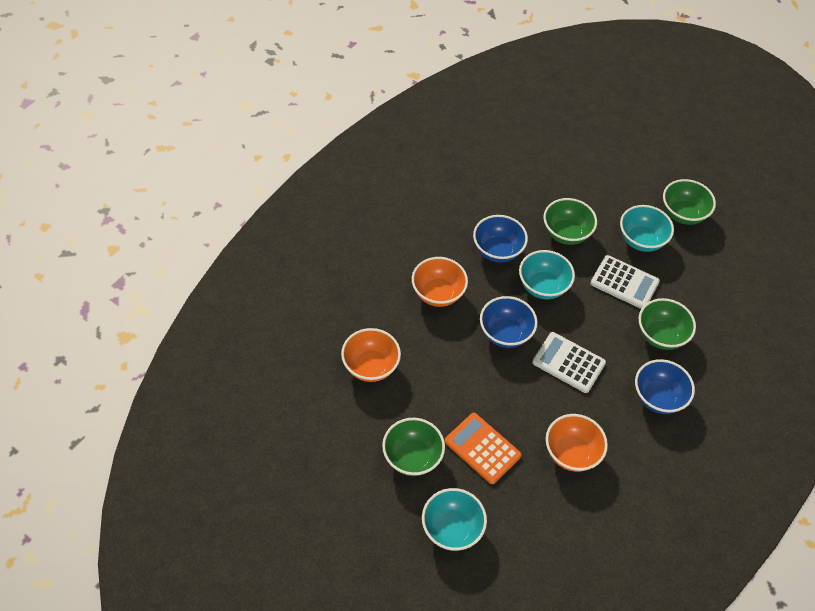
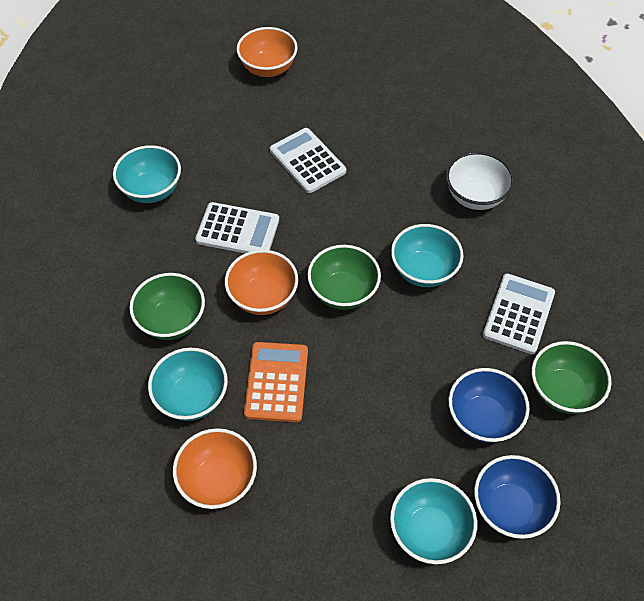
blue bowl: 3 -> 2
green bowl: 4 -> 3
turquoise bowl: 3 -> 4
white bowl: 0 -> 1
white calculator: 2 -> 3

